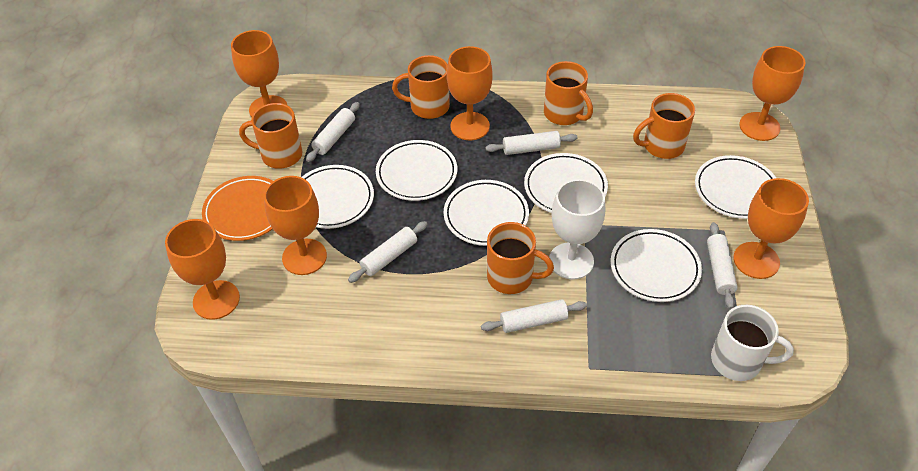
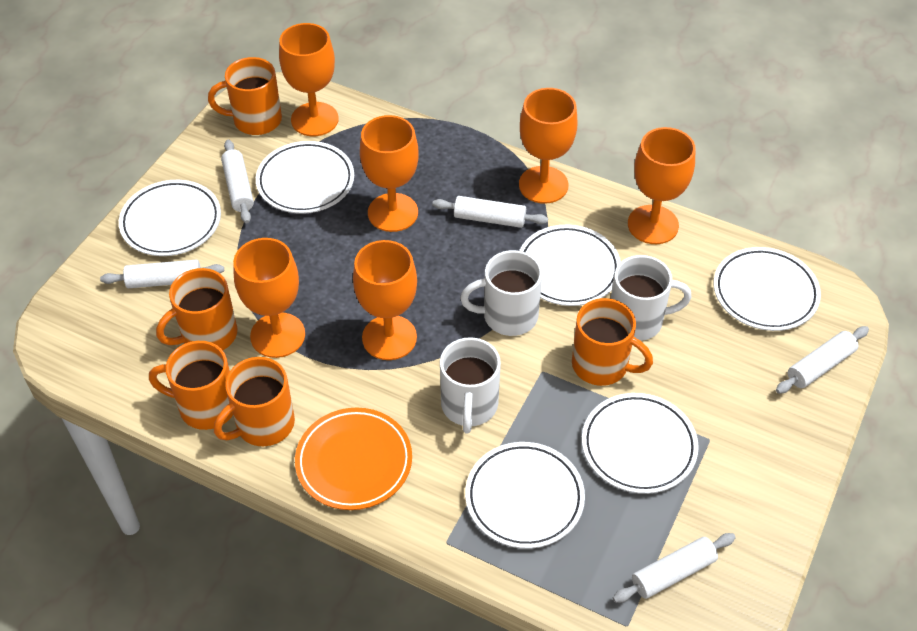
white goblet: 1 -> 0
white mug: 1 -> 3

